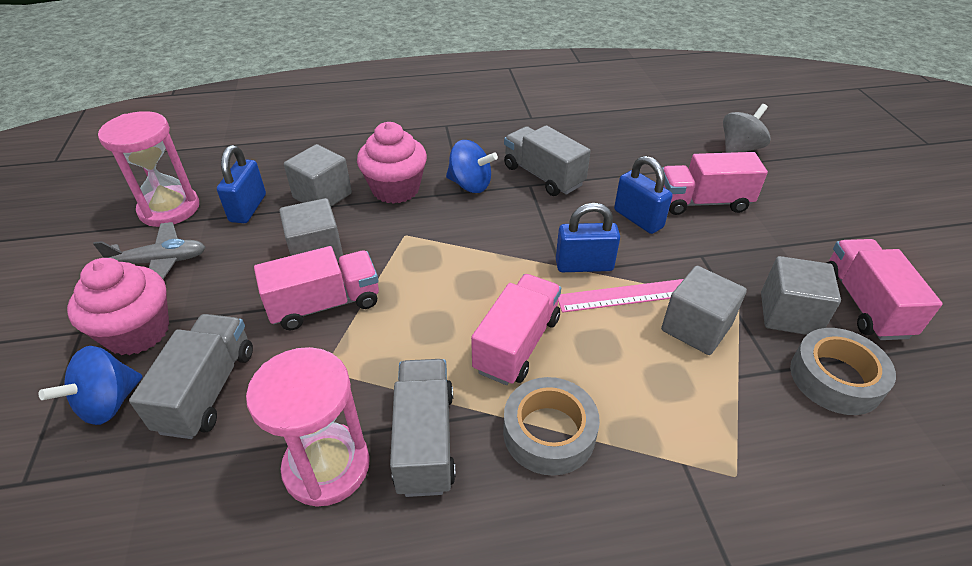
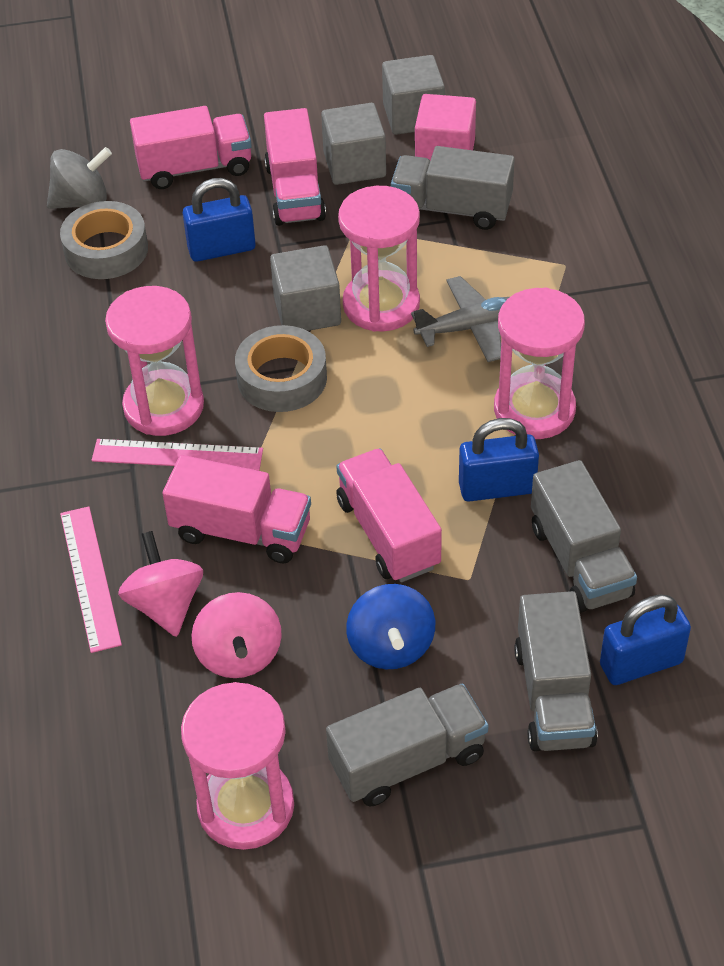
blue spinning top: 2 -> 1
grey cube: 4 -> 3
grey truck: 3 -> 4
pink cube: 0 -> 1
pink cupcake: 2 -> 0
pink hourglass: 2 -> 4
pink ruler: 1 -> 2
pink spinning top: 0 -> 2

